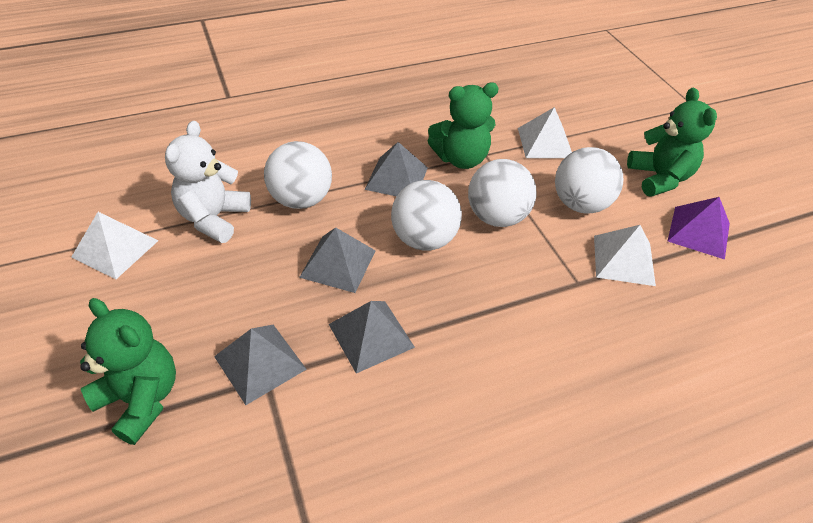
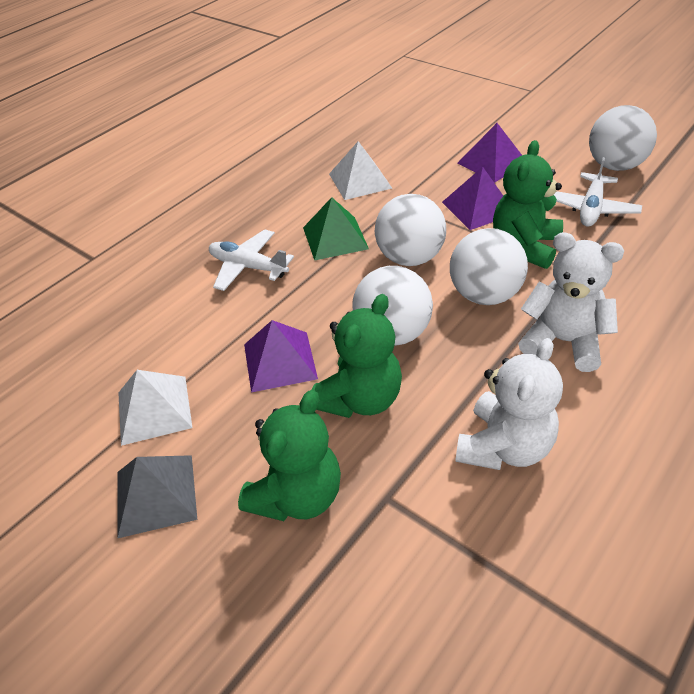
green pyramid: 0 -> 1
grey pyramid: 4 -> 1
purple pyramid: 1 -> 3
white plane: 0 -> 2
white pyramid: 3 -> 2
white teddy bear: 1 -> 2

